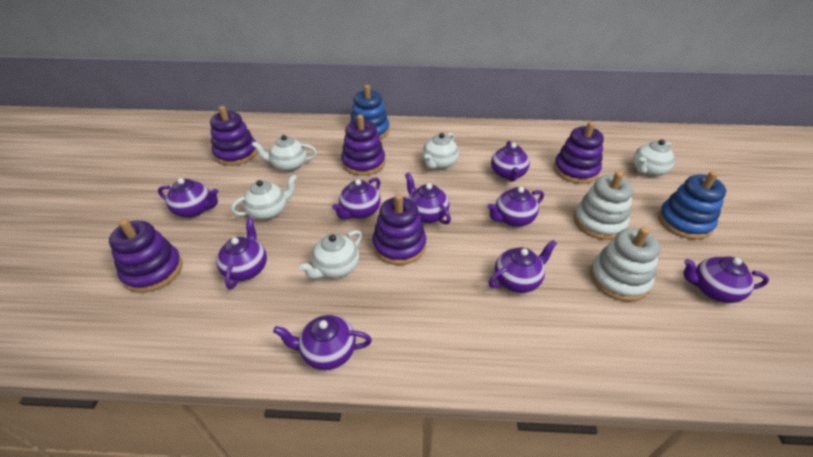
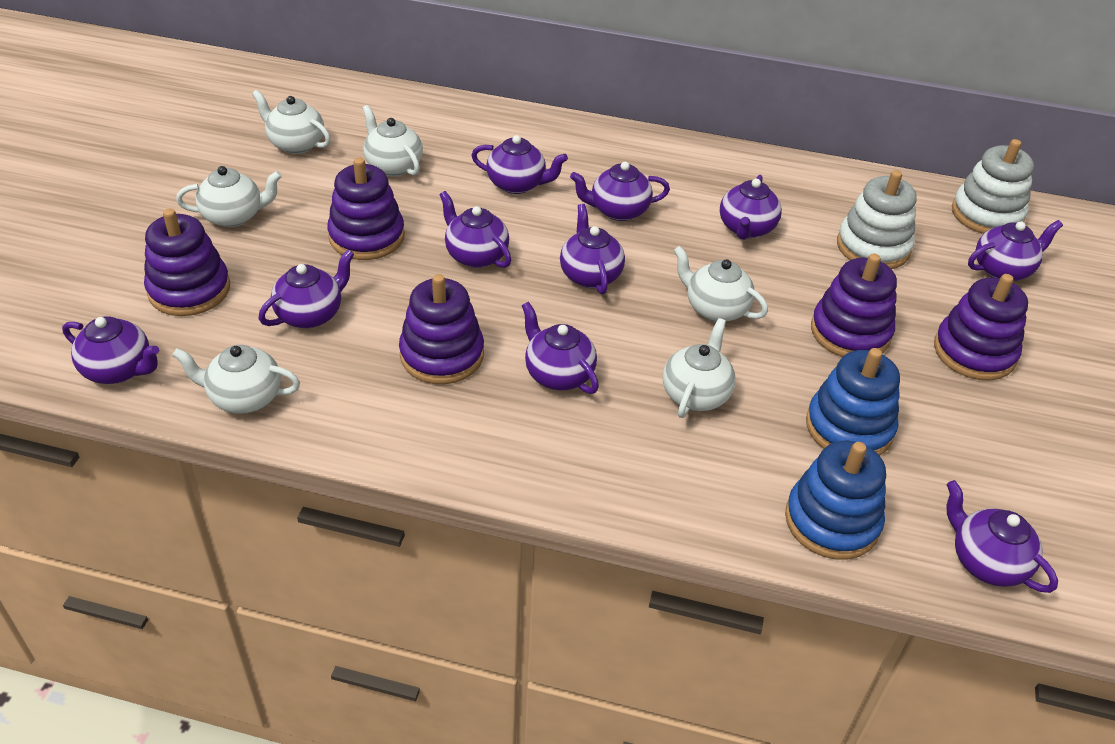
purple teapot: 9 -> 10
white teapot: 5 -> 6

